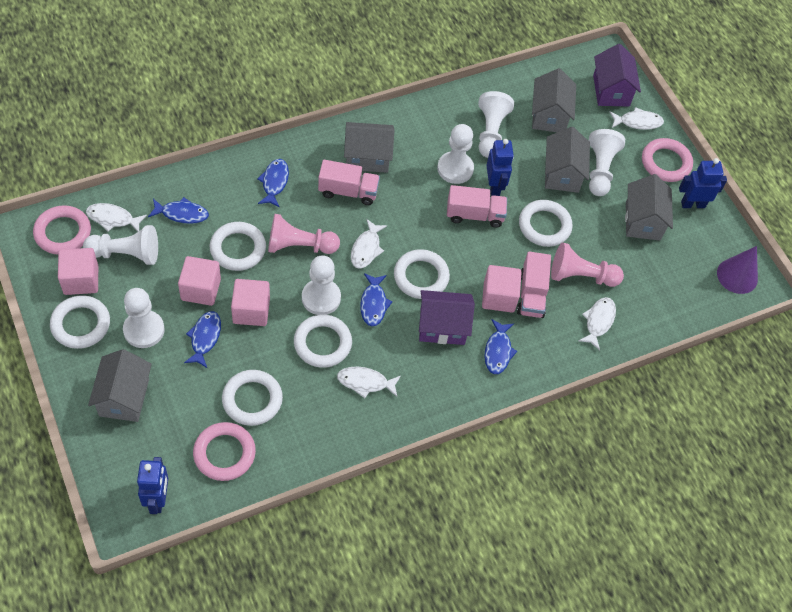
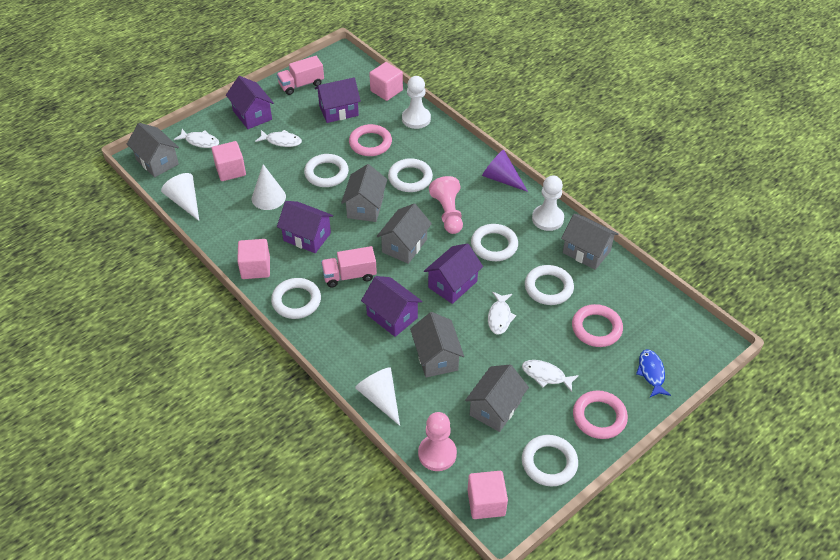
blue fish: 5 -> 1
blue robot: 3 -> 0
grey house: 5 -> 6
pink truck: 3 -> 2
purple house: 2 -> 5
white cone: 0 -> 3
white fish: 5 -> 4
white pawn: 6 -> 2

